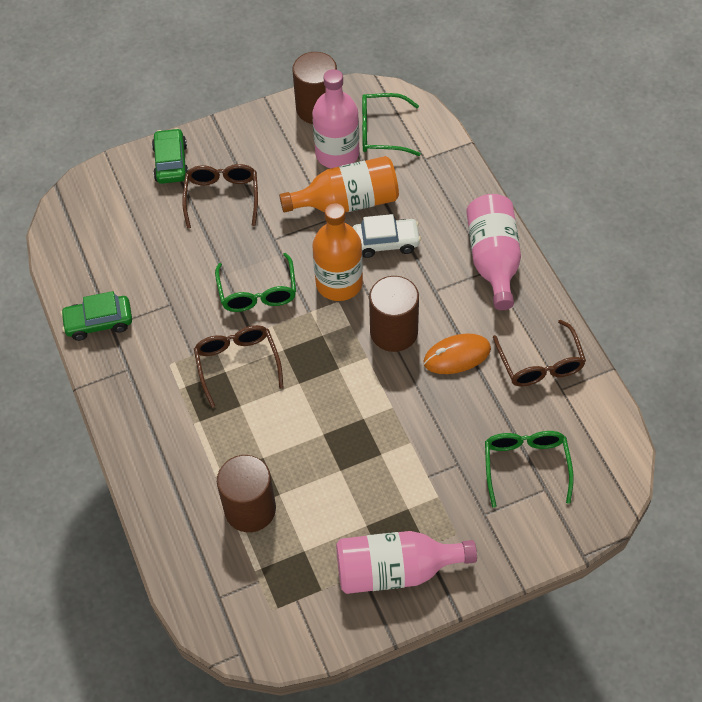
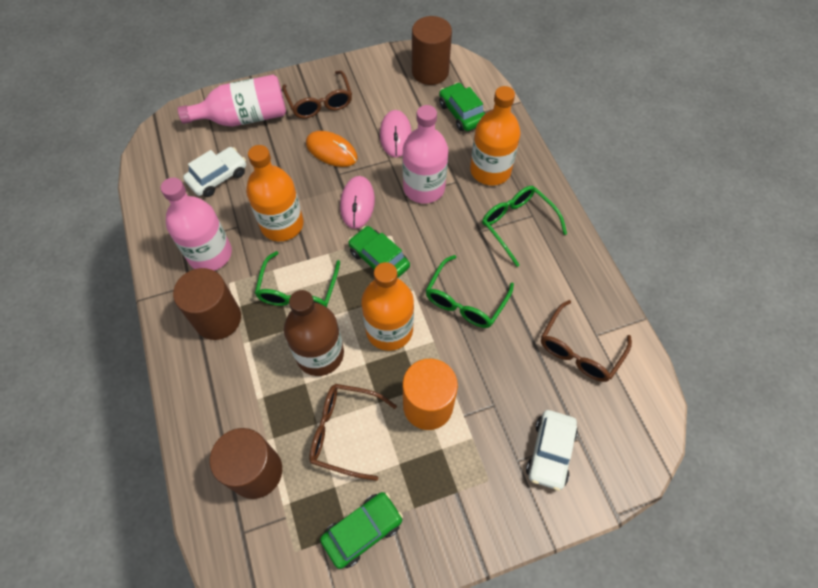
brown bottle: 0 -> 1
green car: 2 -> 3
orange bottle: 2 -> 3
orange cylinder: 0 -> 1
pink mouse: 0 -> 2
white car: 1 -> 2

